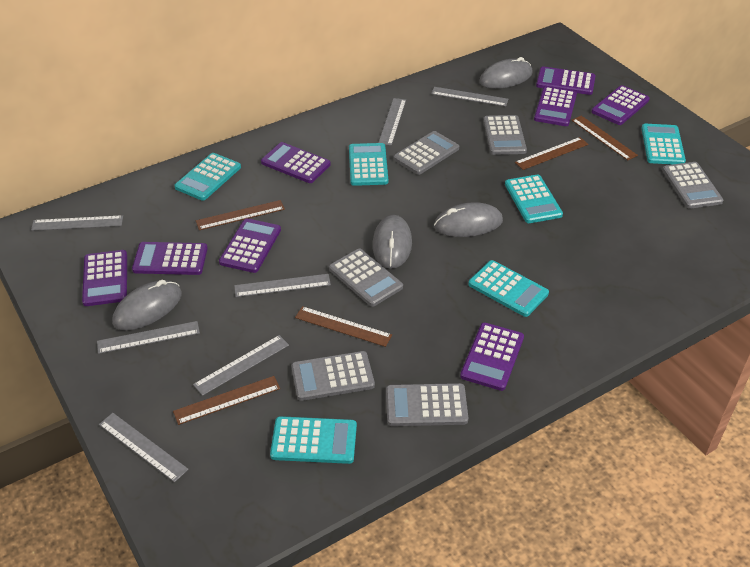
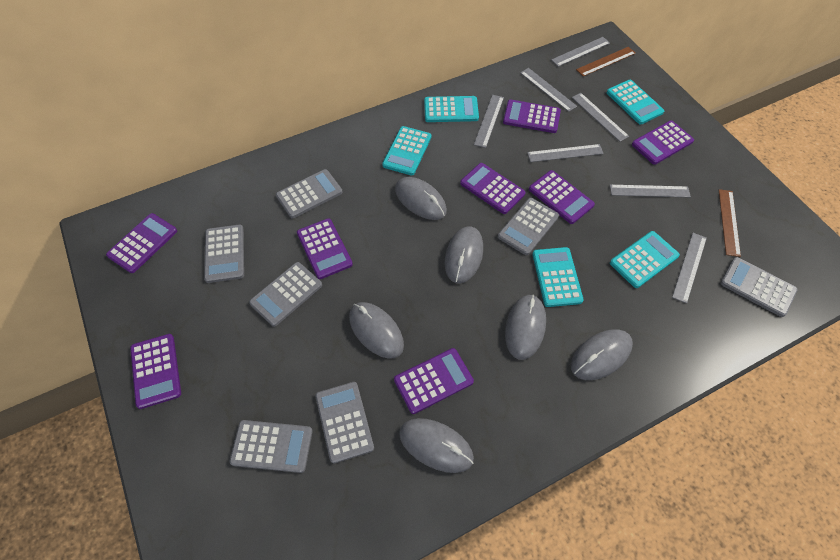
brown ruler: 5 -> 2
grey calculator: 6 -> 7
grey mouse: 4 -> 6
turquoise calculator: 6 -> 5

